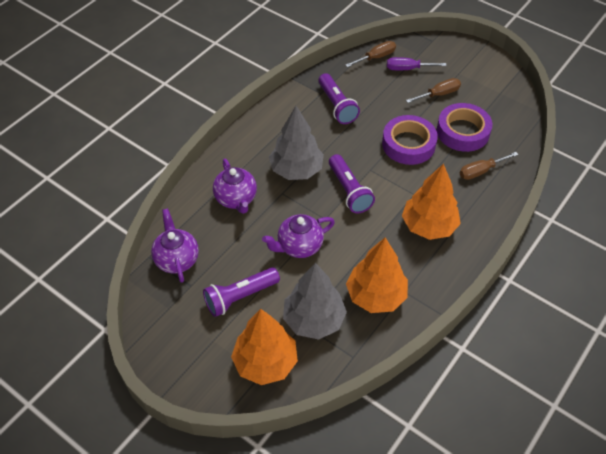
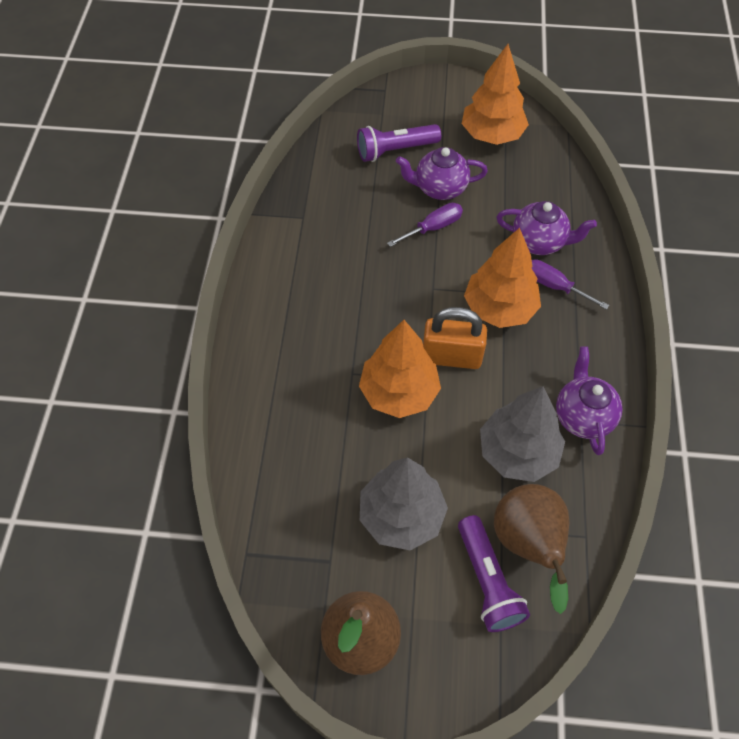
brown pear: 0 -> 2
brown screwdriver: 3 -> 0
orange padlock: 0 -> 1
purple flashlight: 3 -> 2
purple screwdriver: 1 -> 2
purple tape: 2 -> 0

